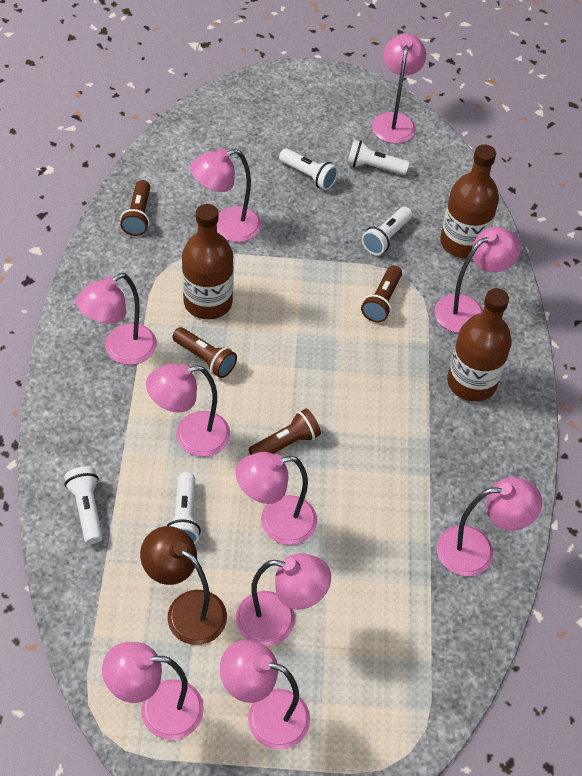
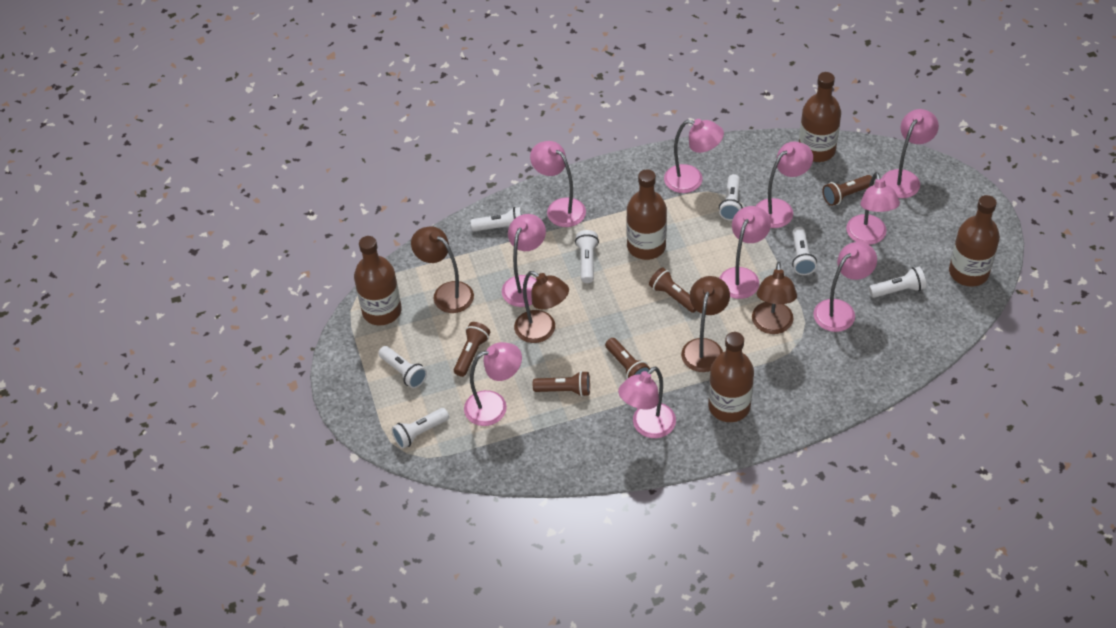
brown bottle: 3 -> 5
brown flashlight: 4 -> 5
brown lamp: 1 -> 4
white flashlight: 5 -> 7

